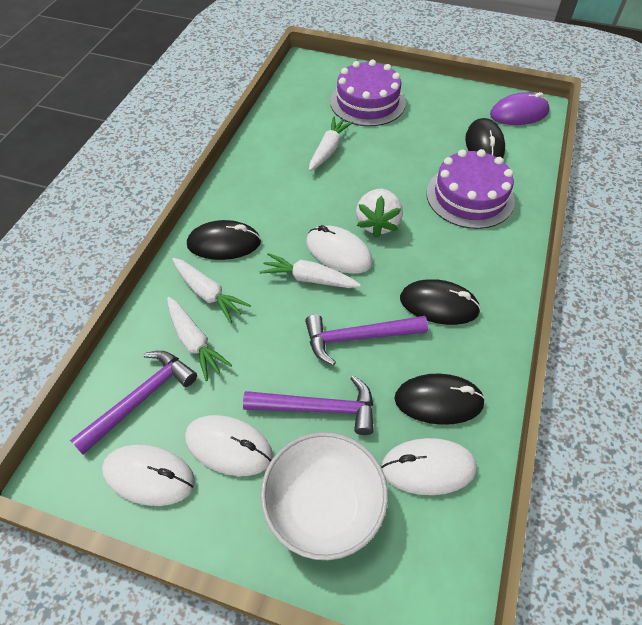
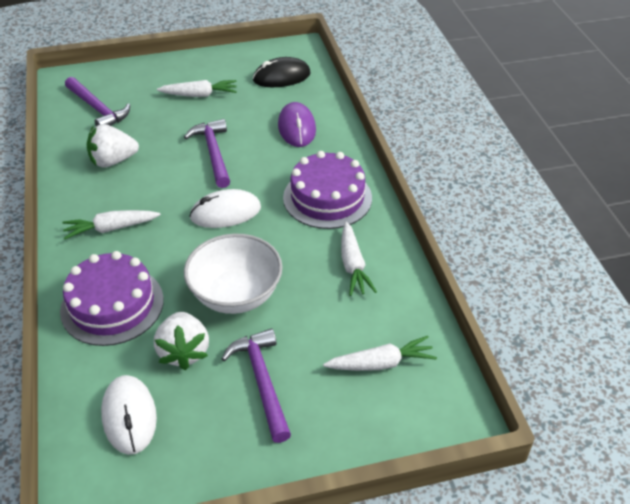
black mouse: 4 -> 1
white mouse: 4 -> 2
white strawberry: 1 -> 2

